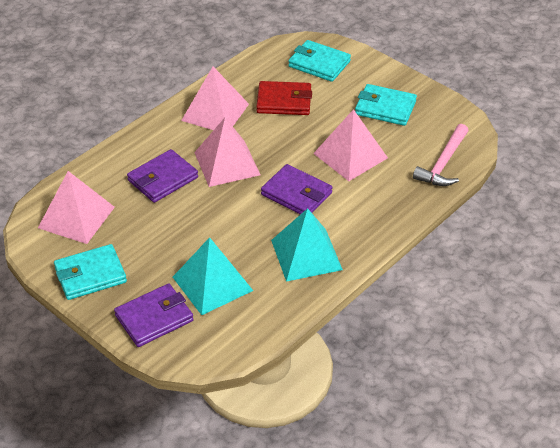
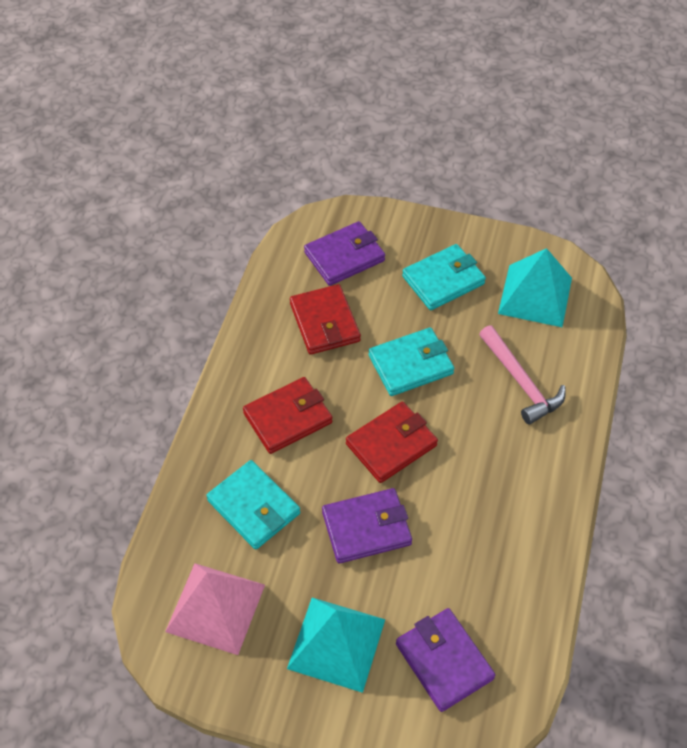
pink pyramid: 4 -> 1
red wallet: 1 -> 3

